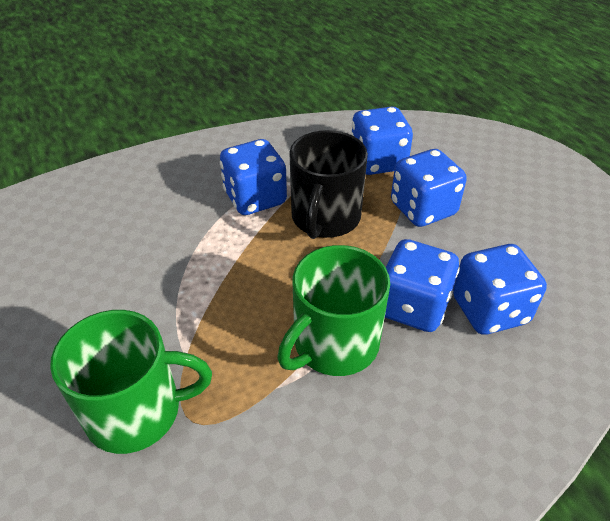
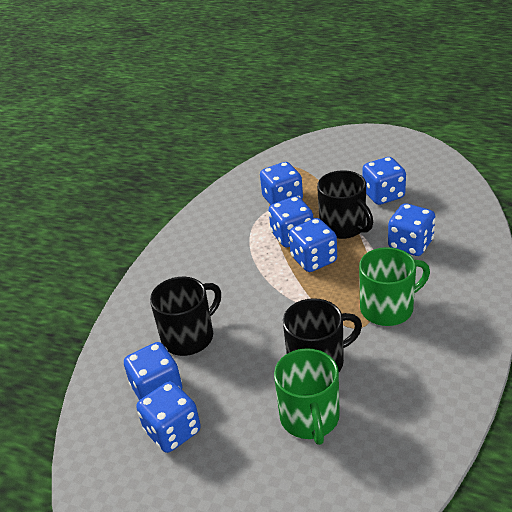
black mug: 1 -> 3
blue dice: 5 -> 7

